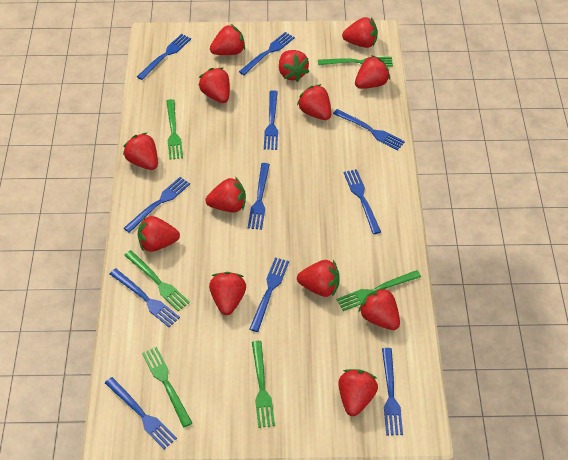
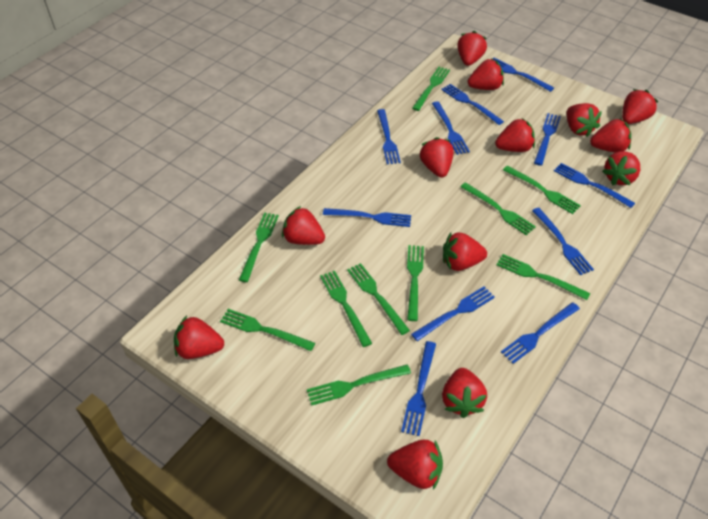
green fork: 6 -> 10

